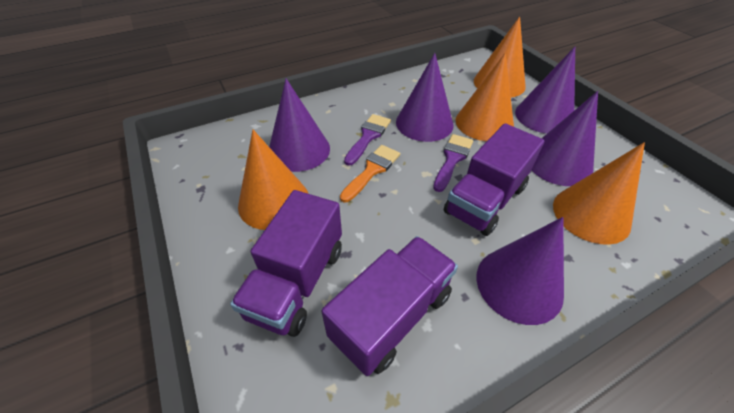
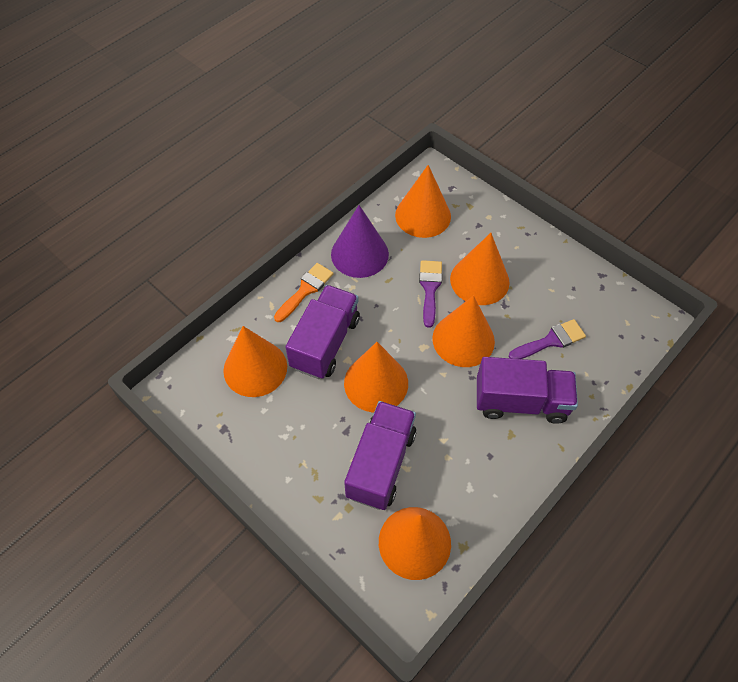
orange cone: 4 -> 6
purple cone: 5 -> 1

